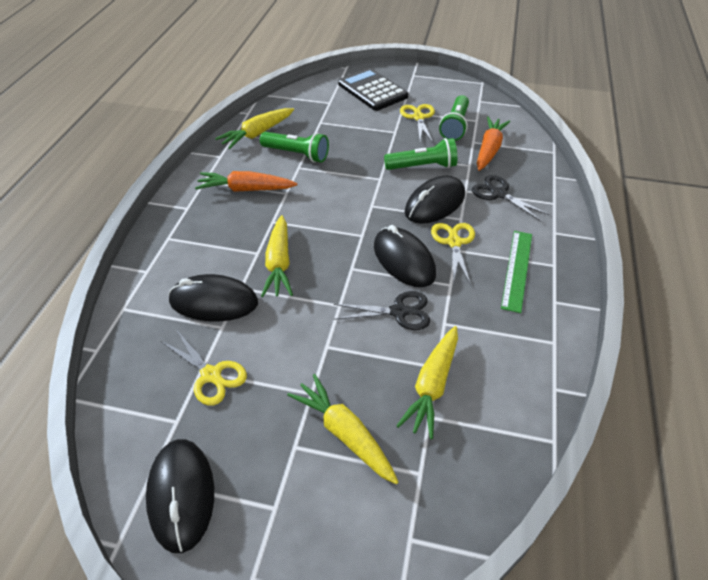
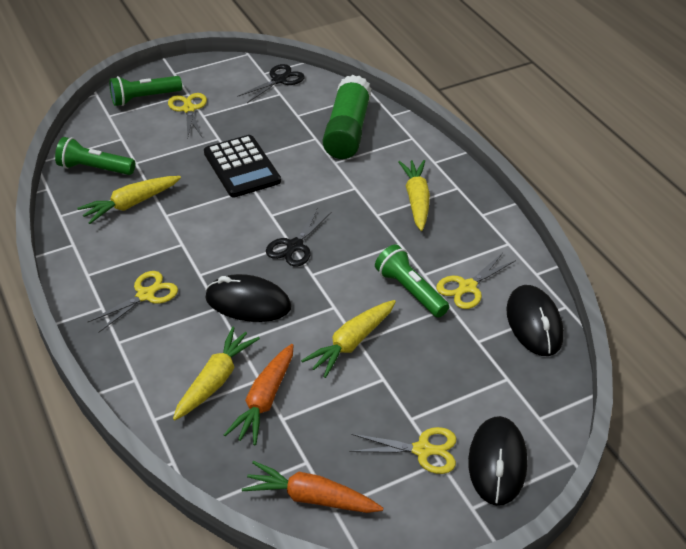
black mouse: 4 -> 3
green glue stick: 0 -> 1
green ruler: 1 -> 0
yellow scissors: 3 -> 4

